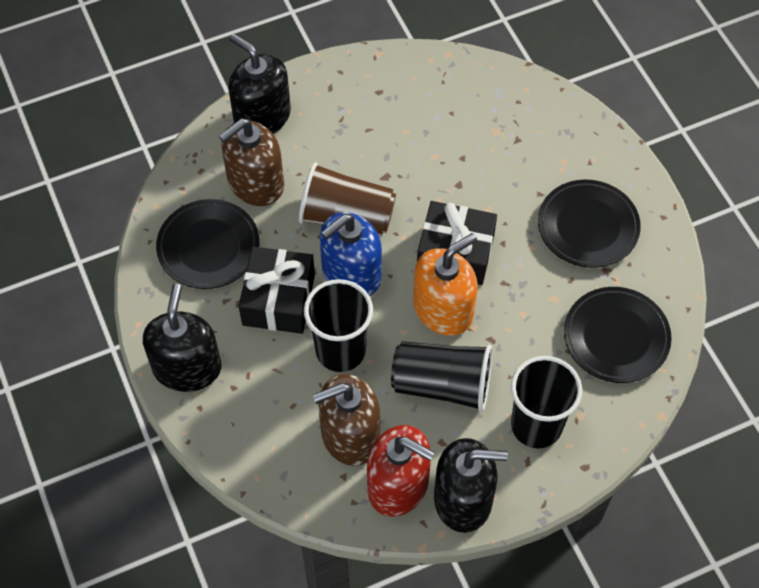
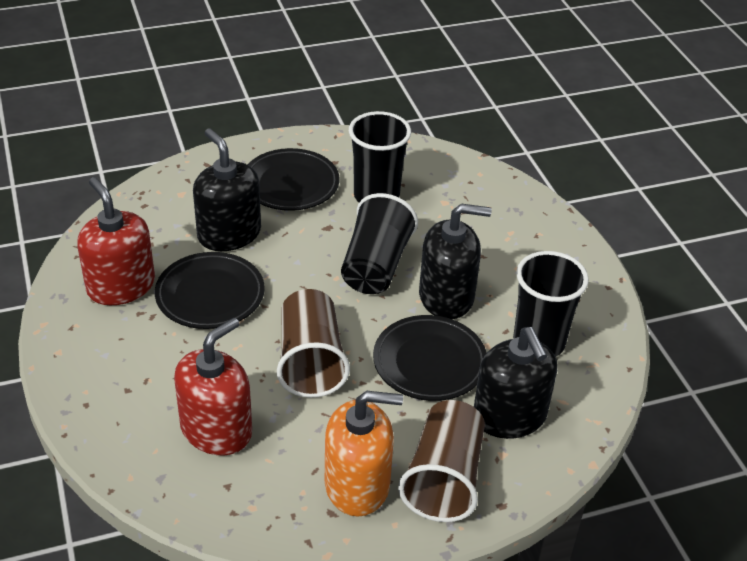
black gift: 2 -> 0
blue soap dispenser: 1 -> 0
brown cup: 1 -> 2
brown soap dispenser: 2 -> 0
red soap dispenser: 1 -> 2

